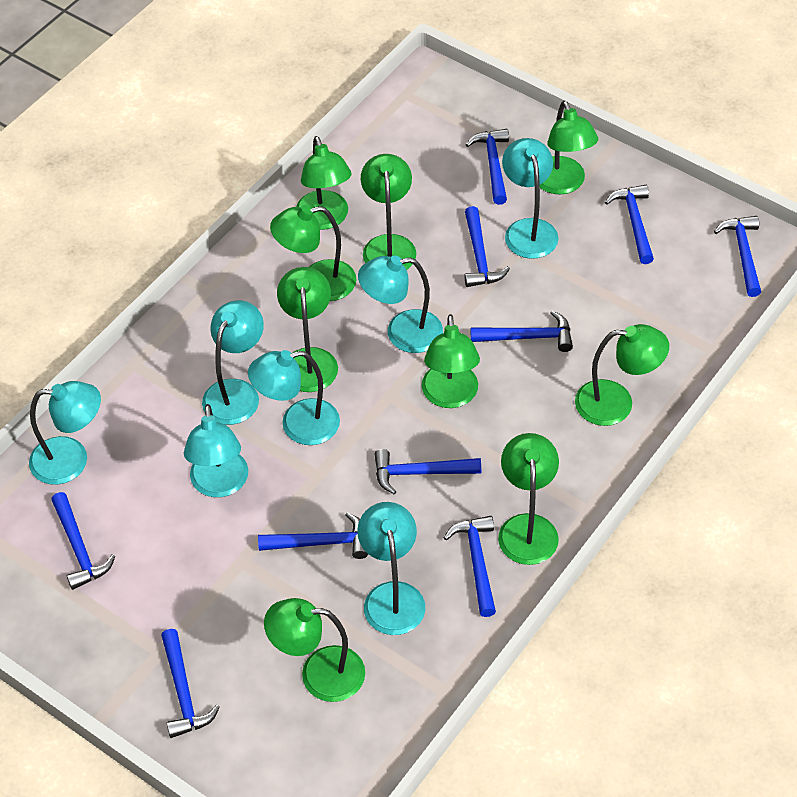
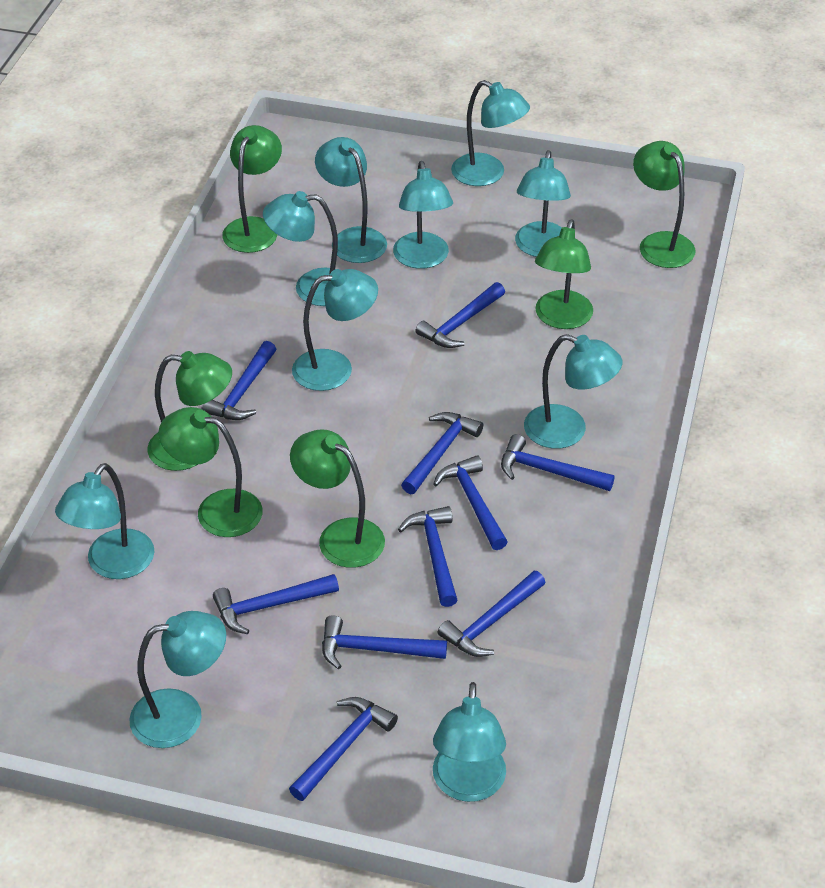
green lamp: 9 -> 6
turquoise lamp: 7 -> 10

